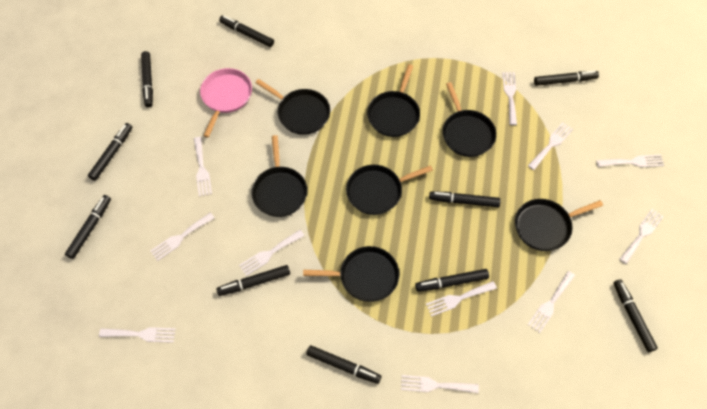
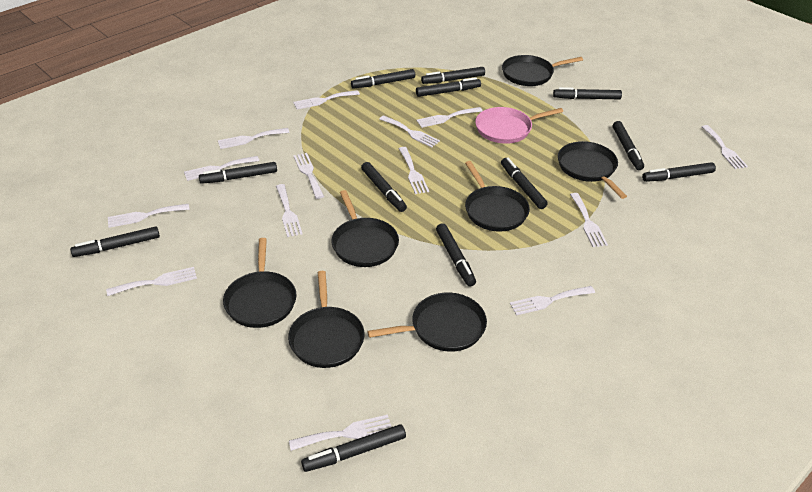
black marker: 10 -> 12
white fork: 11 -> 14

